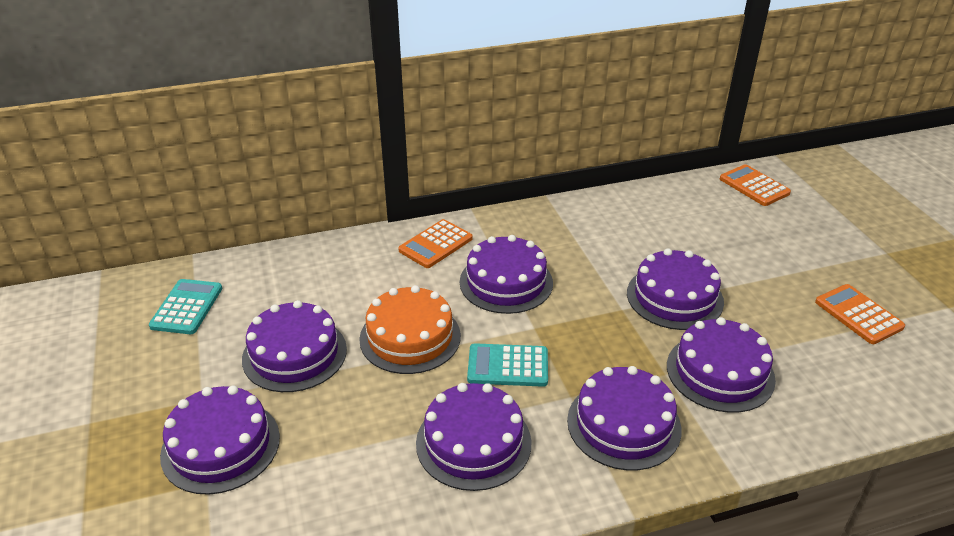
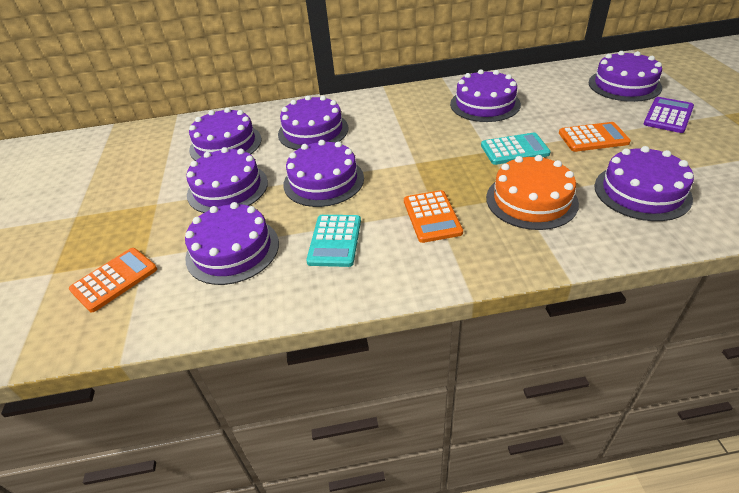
purple cake: 7 -> 8
purple calculator: 0 -> 1

